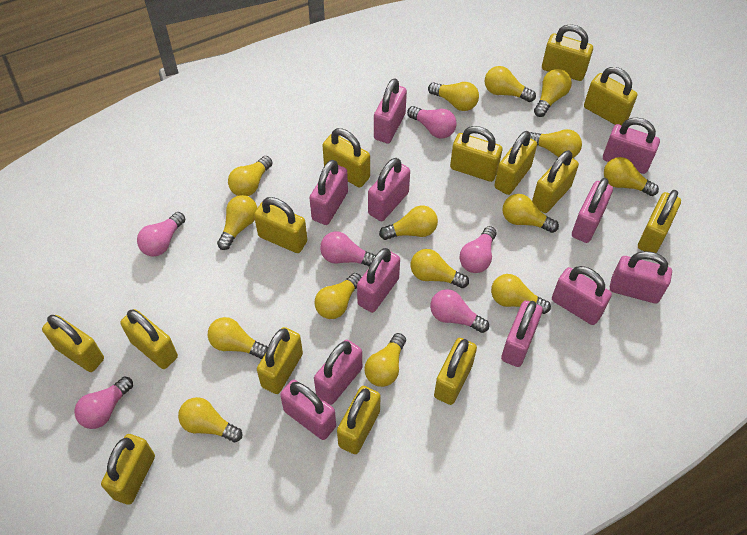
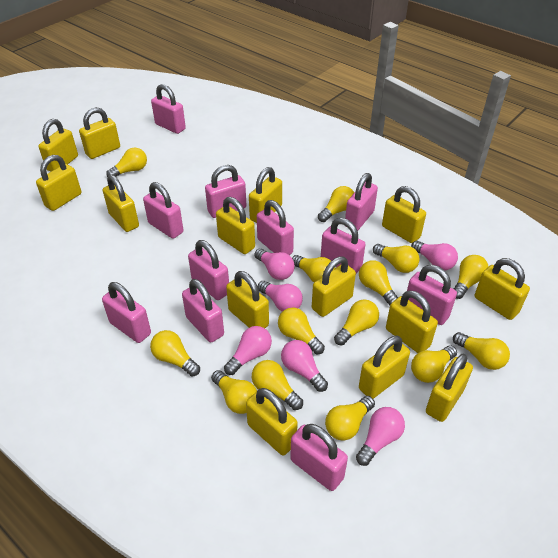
yellow light bulb: 15 -> 14

